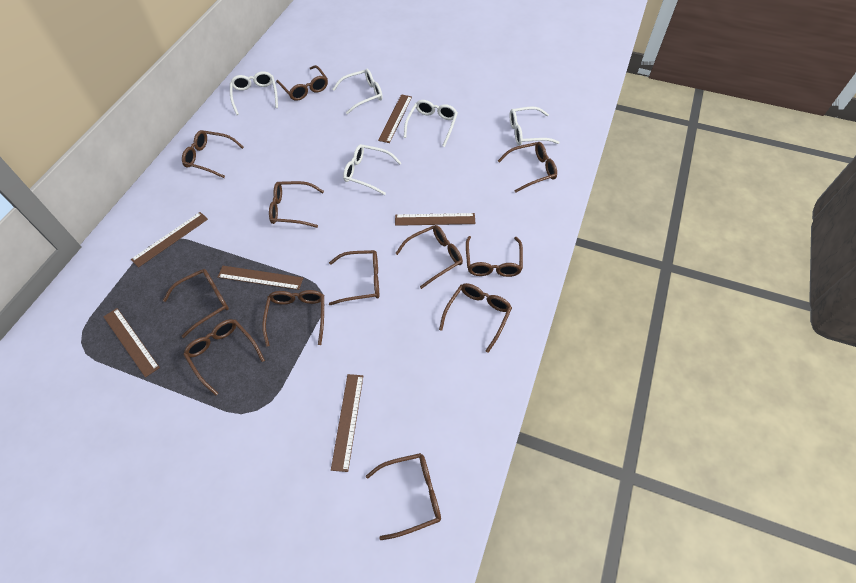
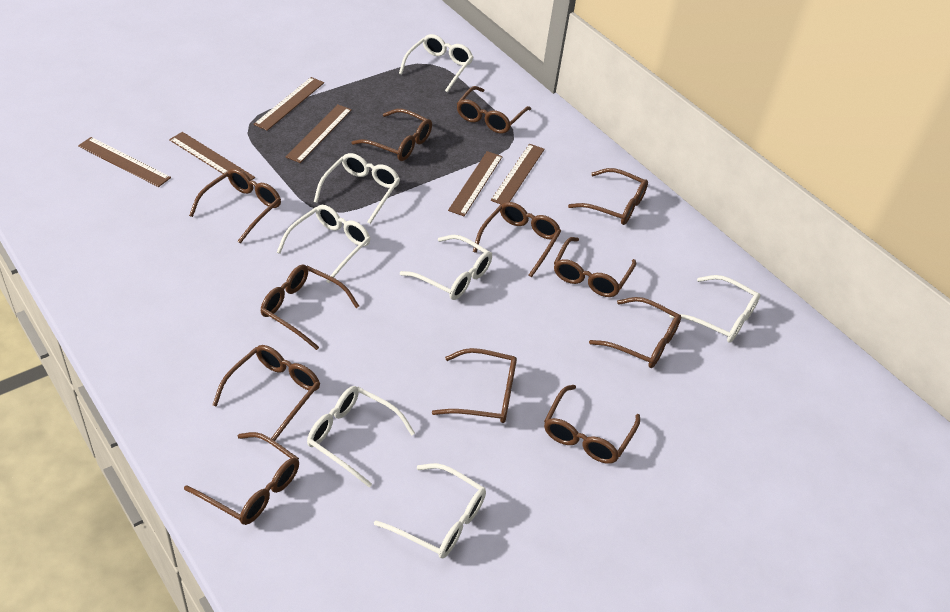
white glasses: 5 -> 7

